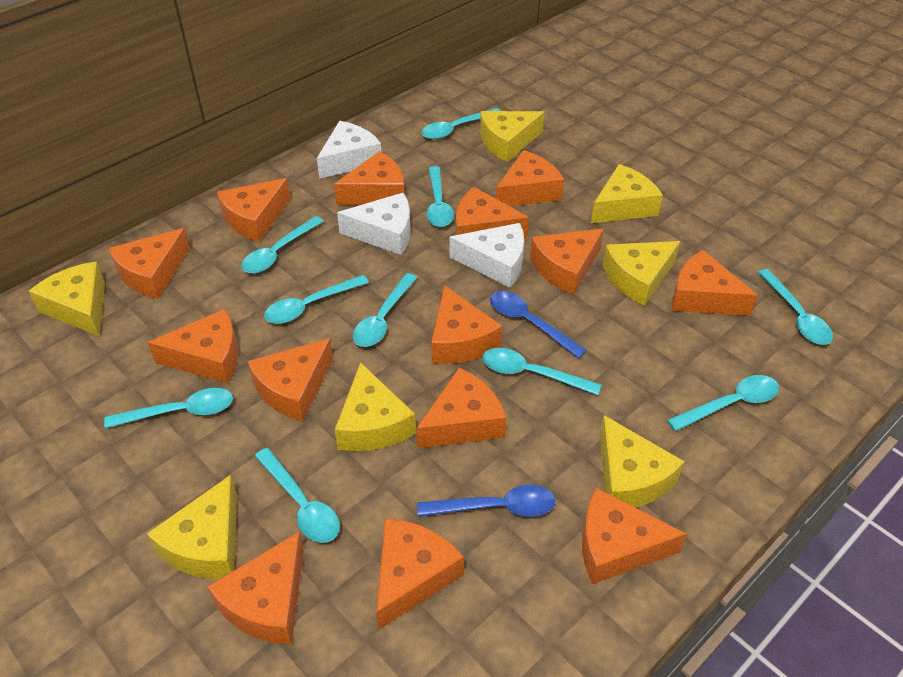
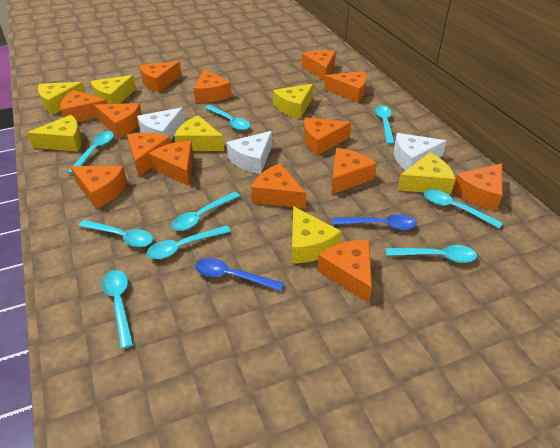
turquoise spoon: 10 -> 9

